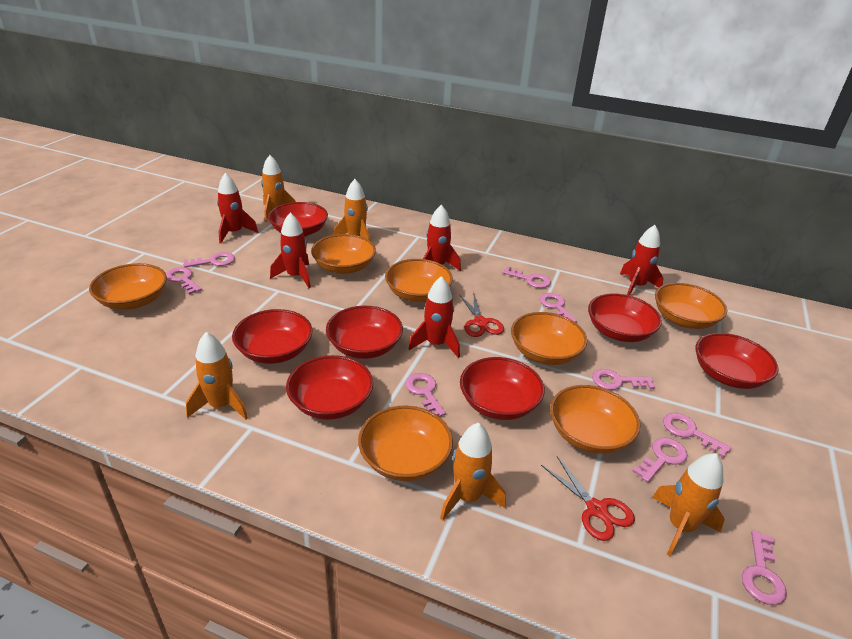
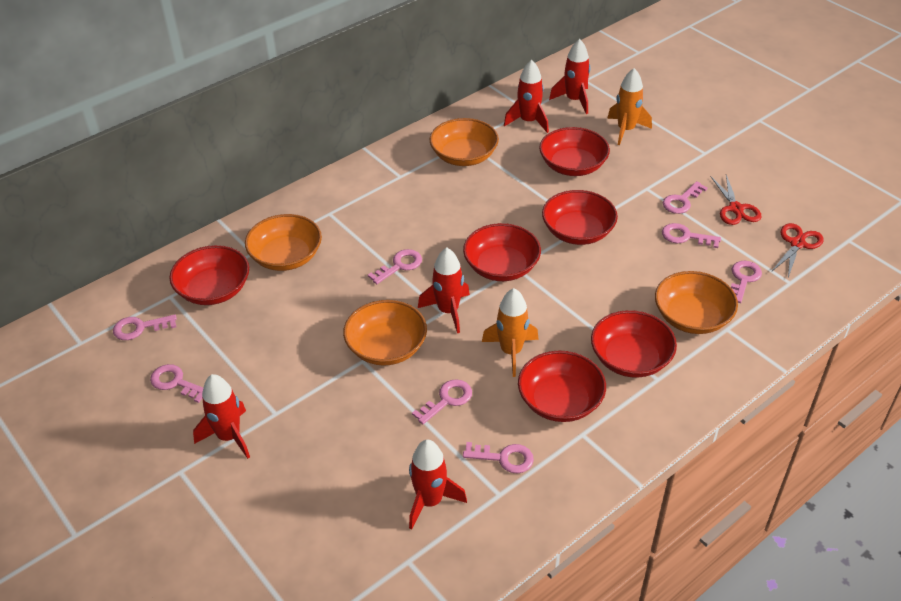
orange bowl: 7 -> 4
orange rocket: 5 -> 2
pink key: 9 -> 8
red bowl: 7 -> 6

